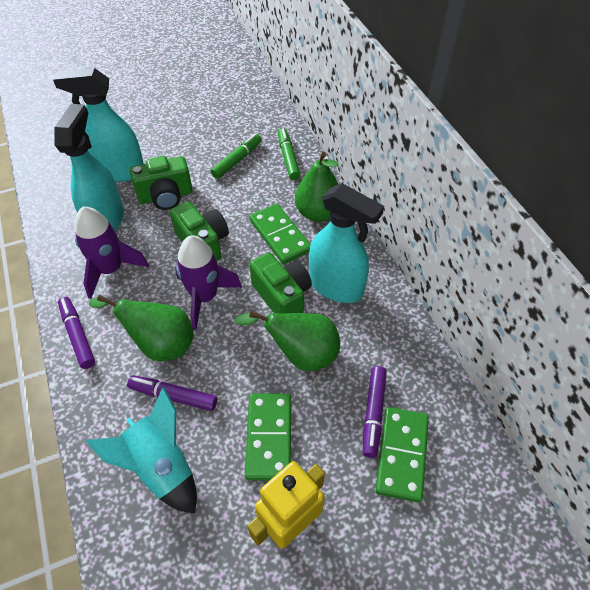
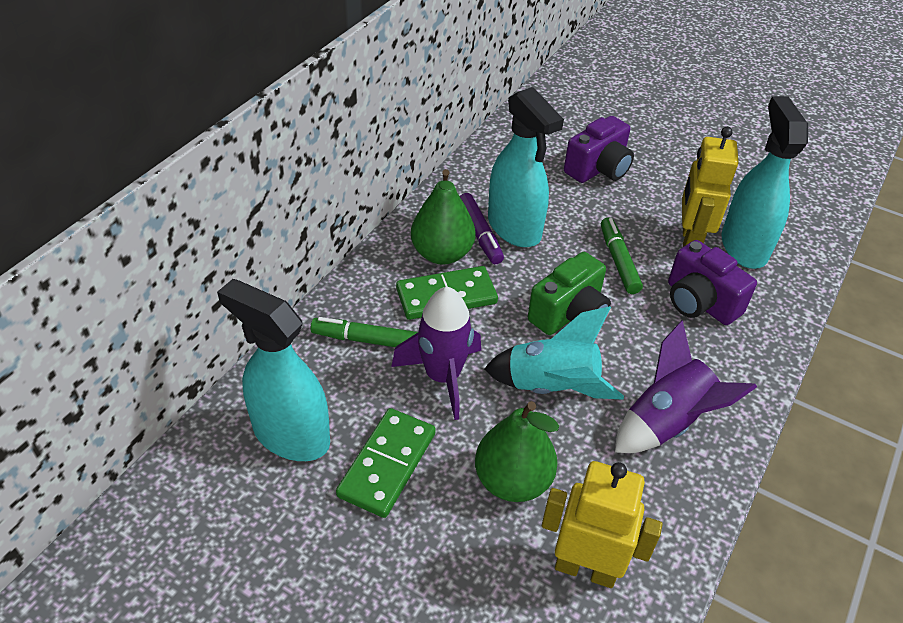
green camera: 3 -> 1
green domino: 3 -> 2
green pear: 3 -> 2
purple camera: 0 -> 2
purple marker: 3 -> 1
yellow robot: 1 -> 2

